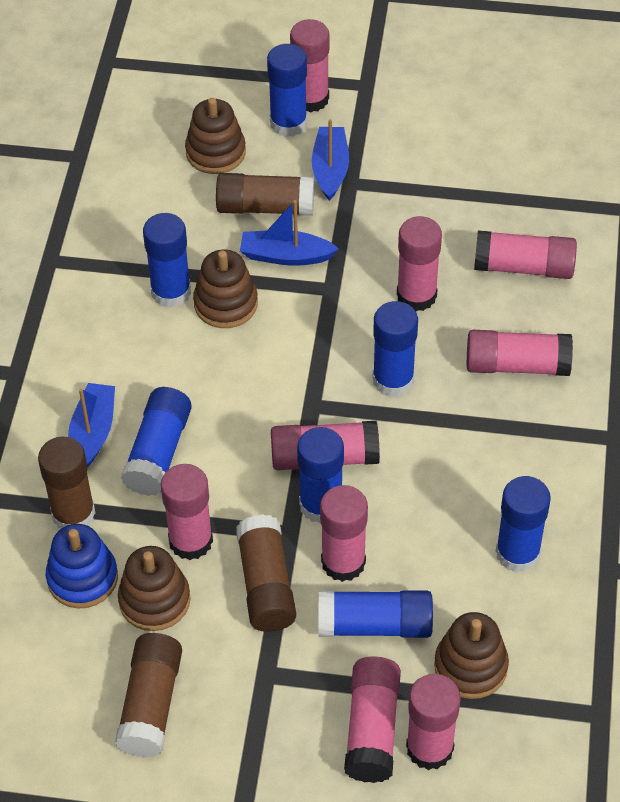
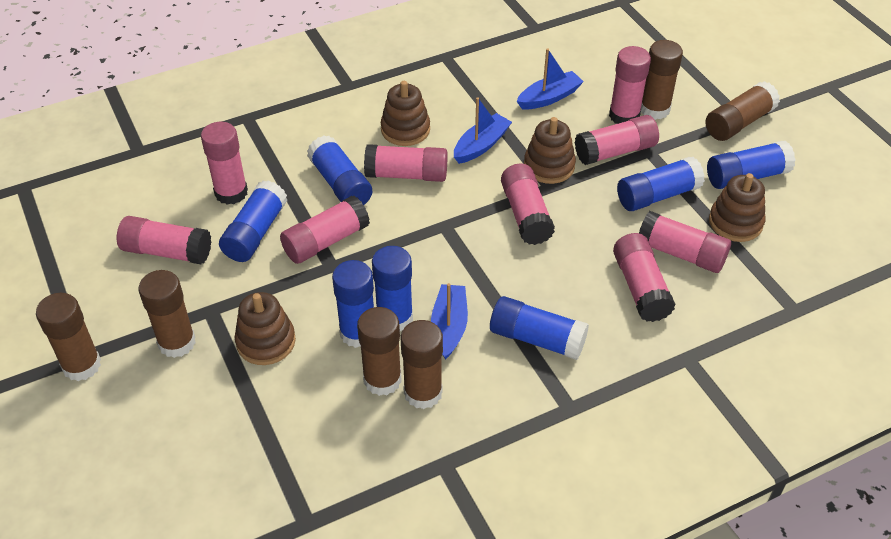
blue stacking toy: 1 -> 0
brown glue stick: 4 -> 6

